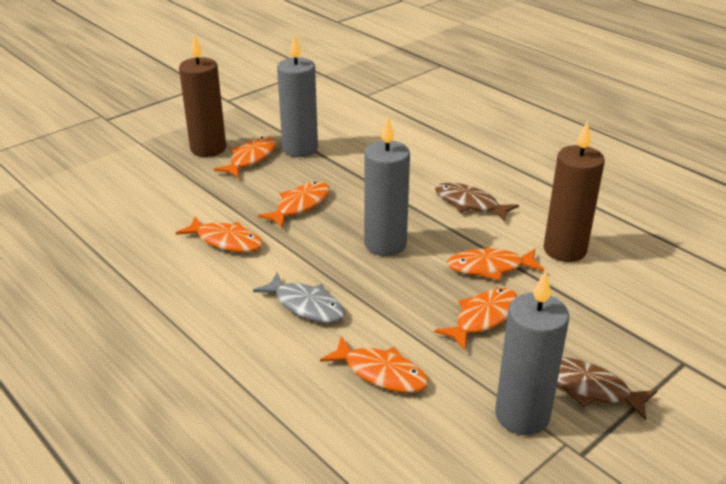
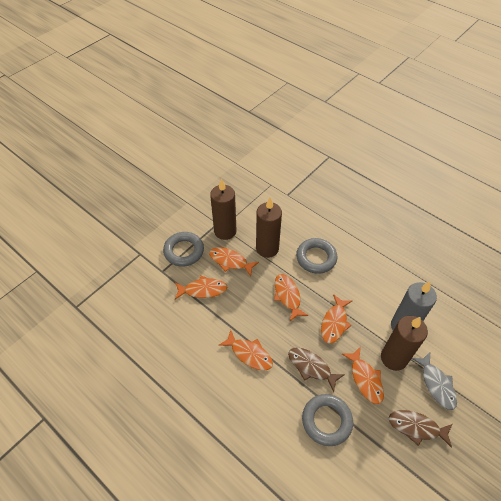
brown candle: 2 -> 3
grey candle: 3 -> 1
grey ring: 0 -> 3

